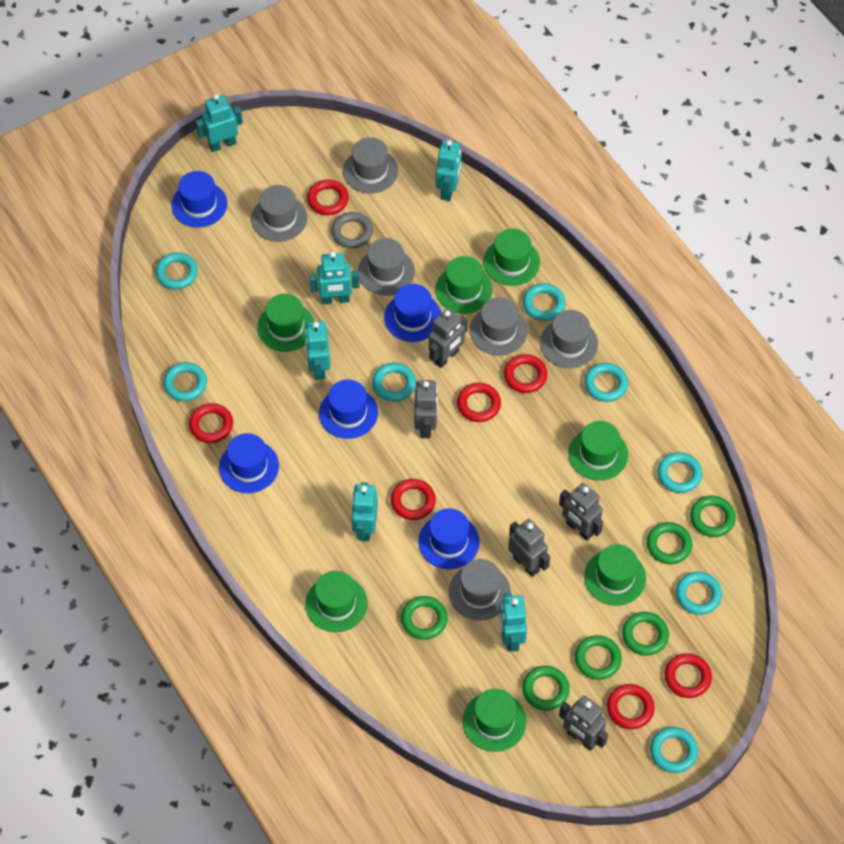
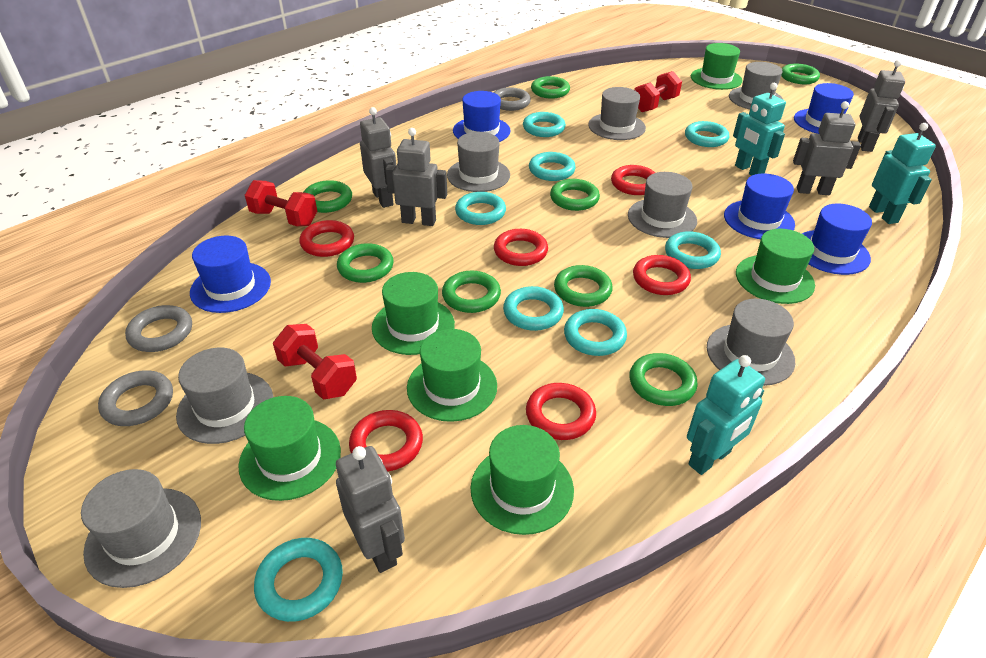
green hat: 7 -> 6
green ring: 6 -> 8
grey hat: 6 -> 7
grey ring: 1 -> 3
red dumbbell: 0 -> 3
red ring: 7 -> 6
turquoise robot: 6 -> 3

